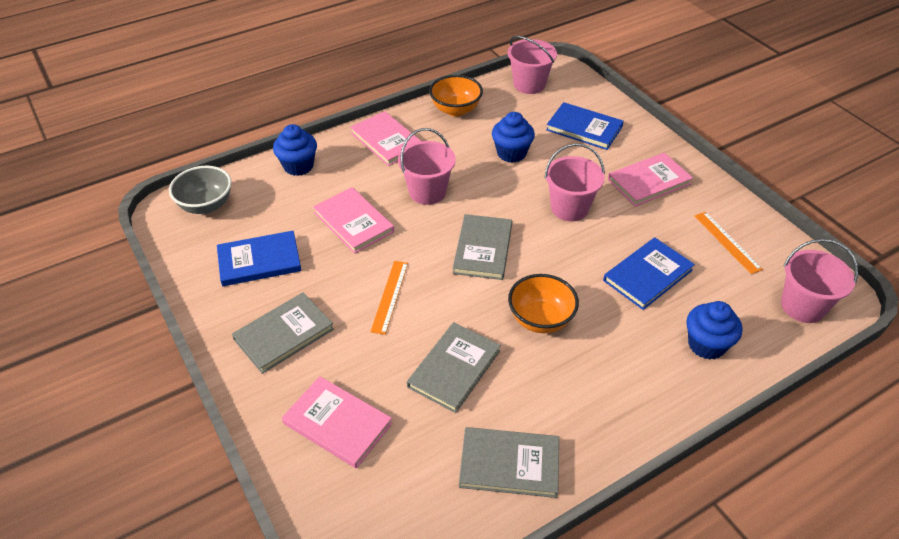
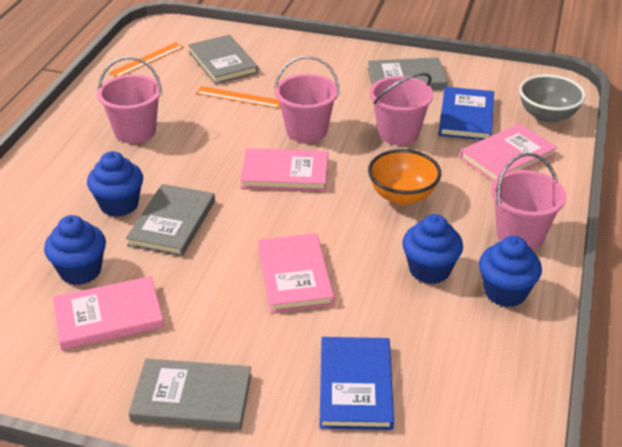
blue book: 3 -> 2
blue cupcake: 3 -> 4
orange bowl: 2 -> 1

